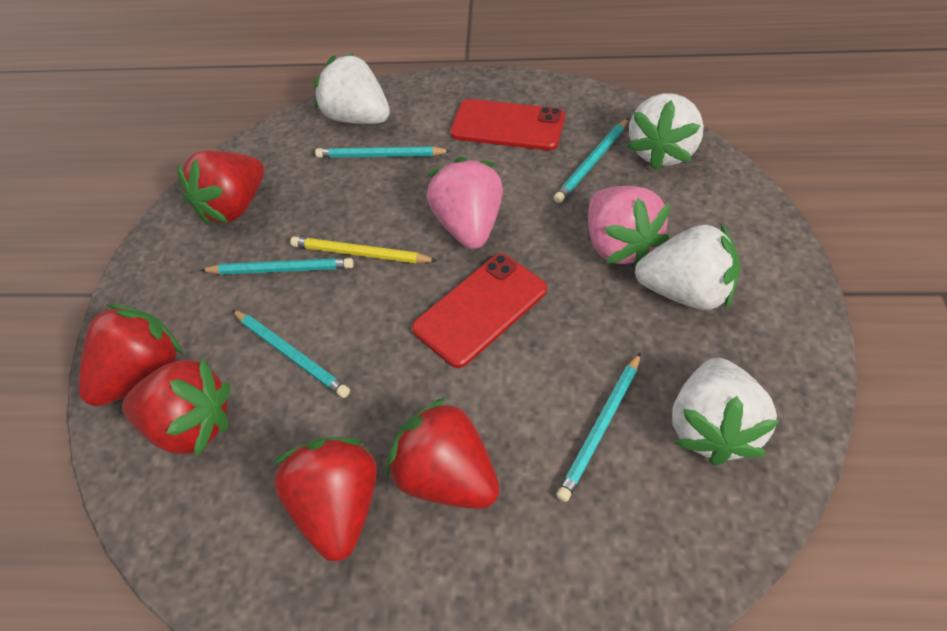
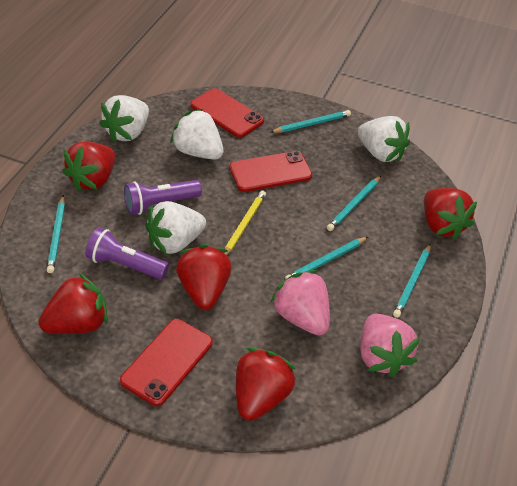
purple flashlight: 0 -> 2
red phone: 2 -> 3

